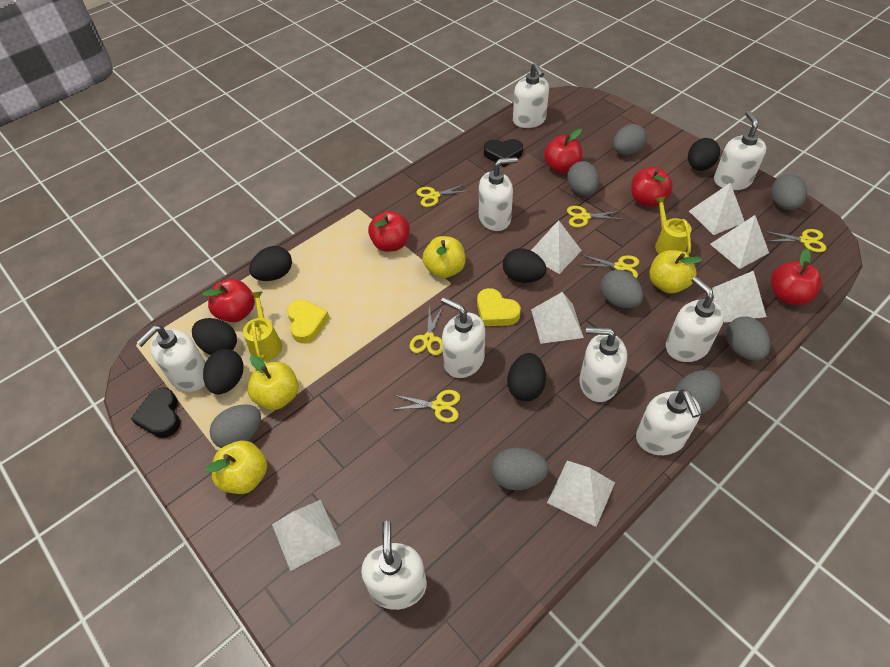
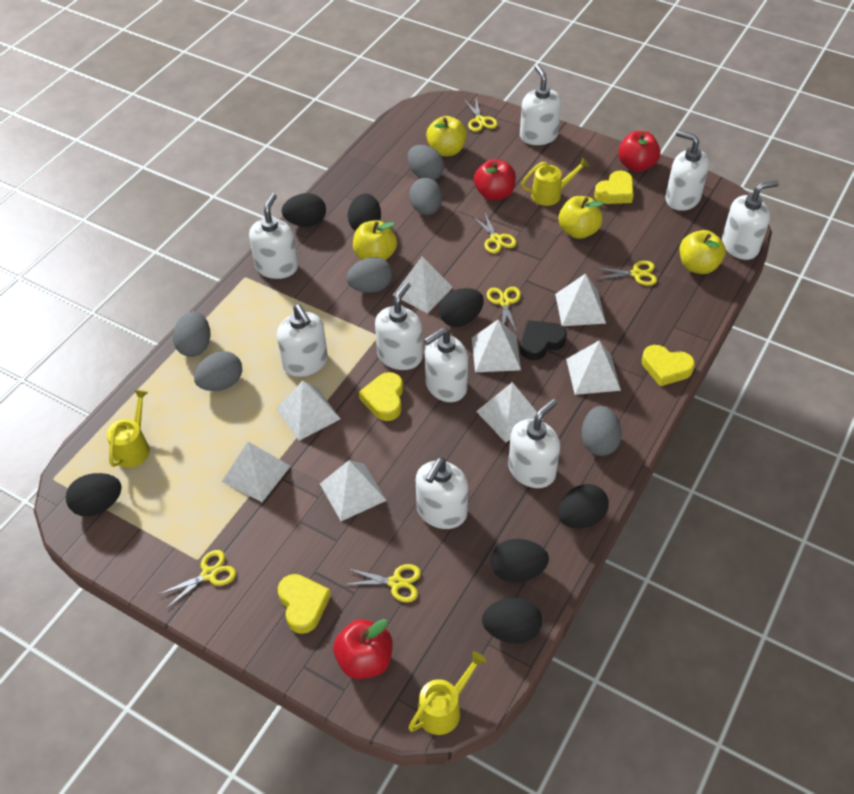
black egg: 6 -> 7
black heart: 2 -> 1
grey egg: 8 -> 6
red apple: 5 -> 3
white pyramid: 7 -> 8
yellow heart: 2 -> 4
yellow watering can: 2 -> 3

